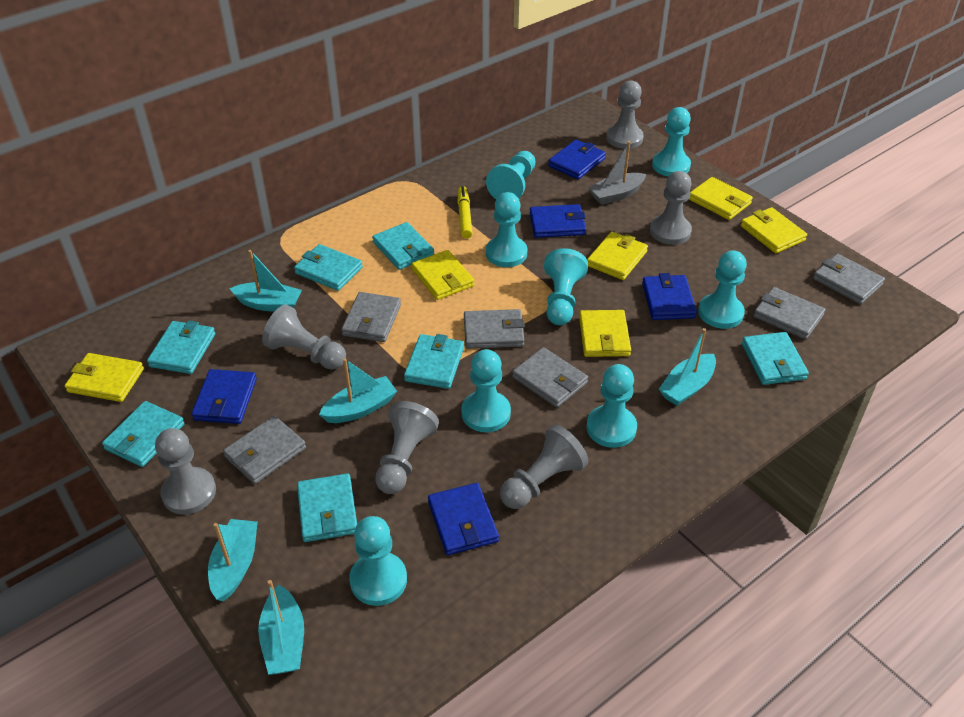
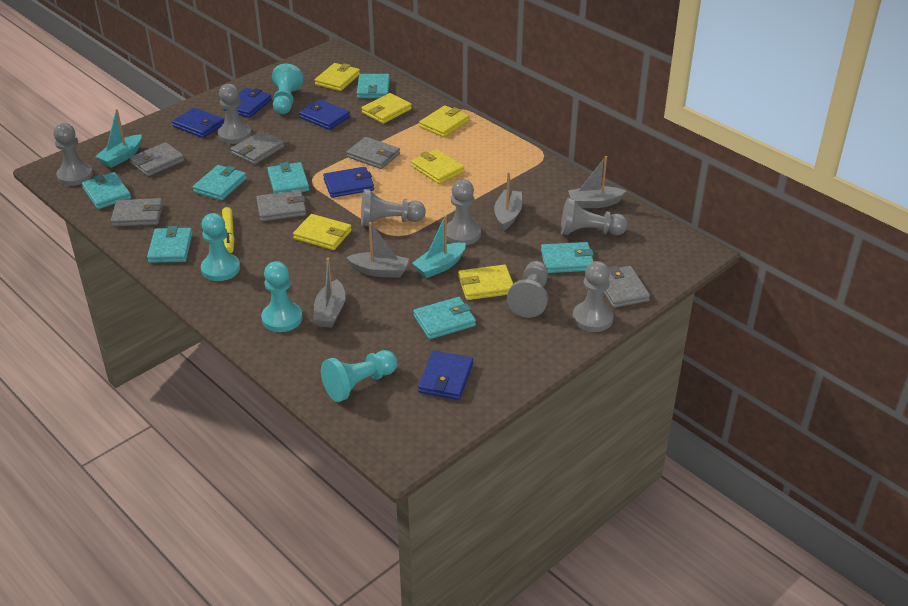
grey boat: 1 -> 4
grey pawn: 6 -> 7
turquoise boat: 5 -> 2
turquoise pawn: 8 -> 4

